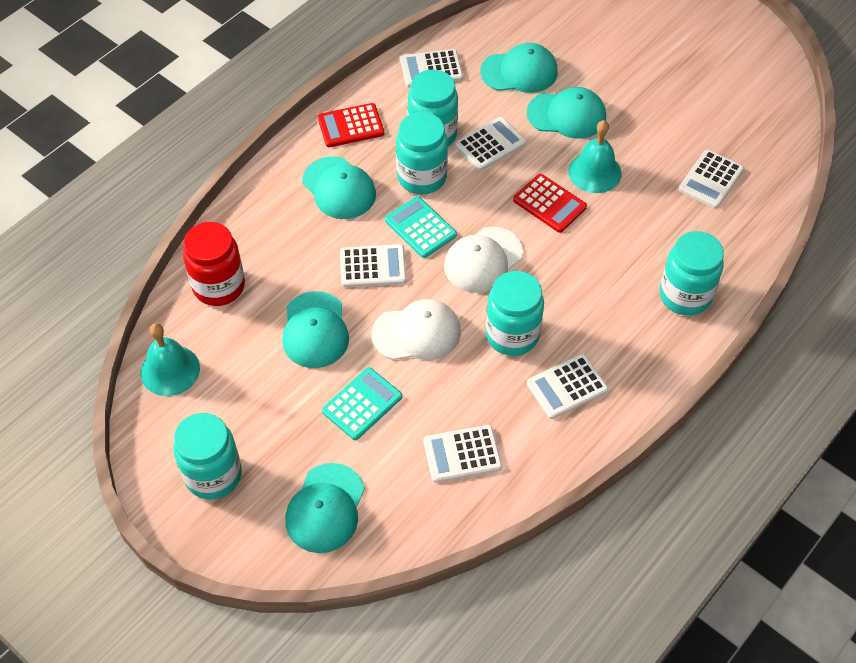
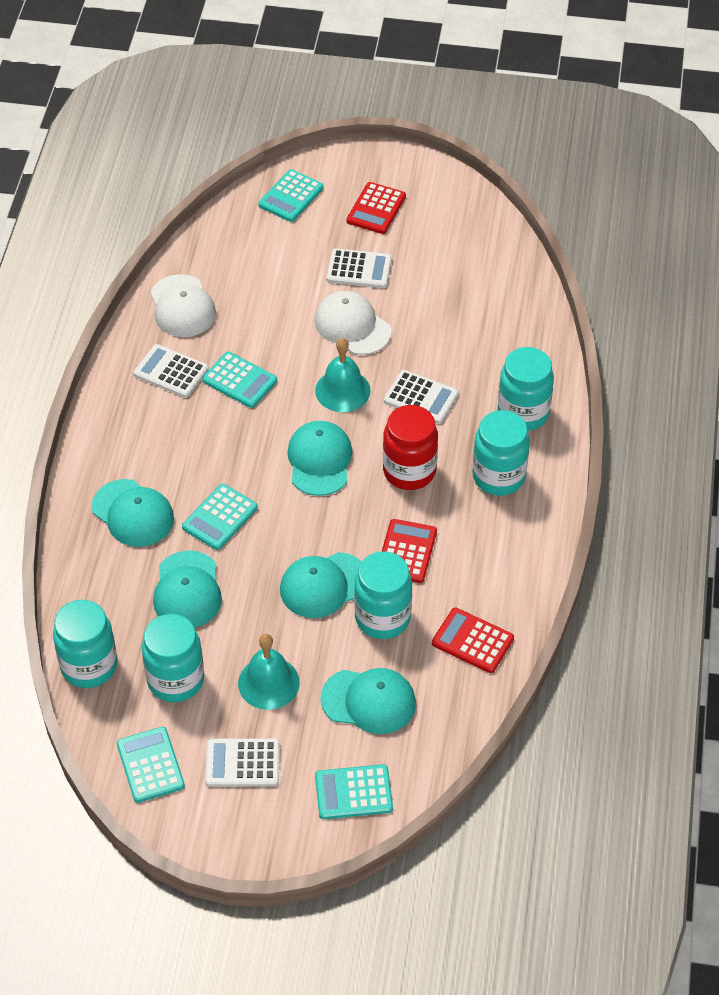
red calculator: 2 -> 3
turquoise calculator: 2 -> 5
white calculator: 6 -> 4

